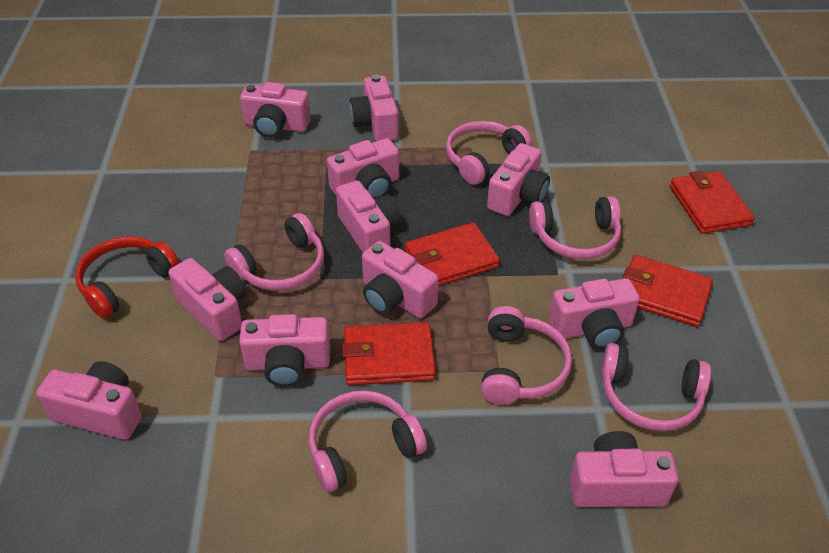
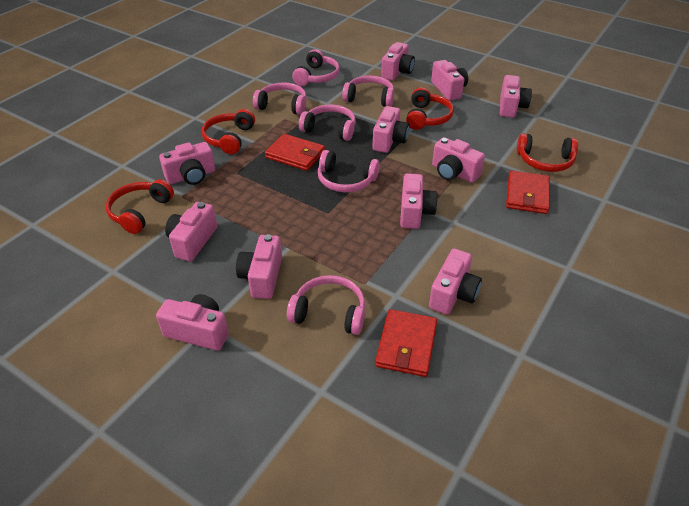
red headphones: 1 -> 4
red wallet: 4 -> 3

